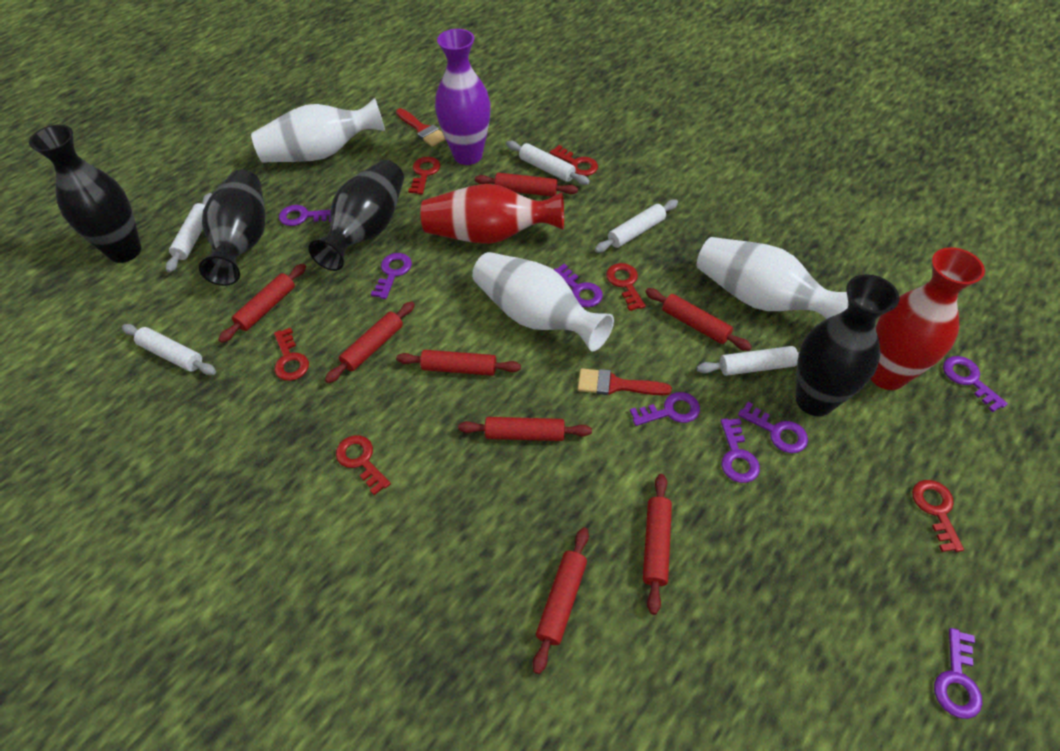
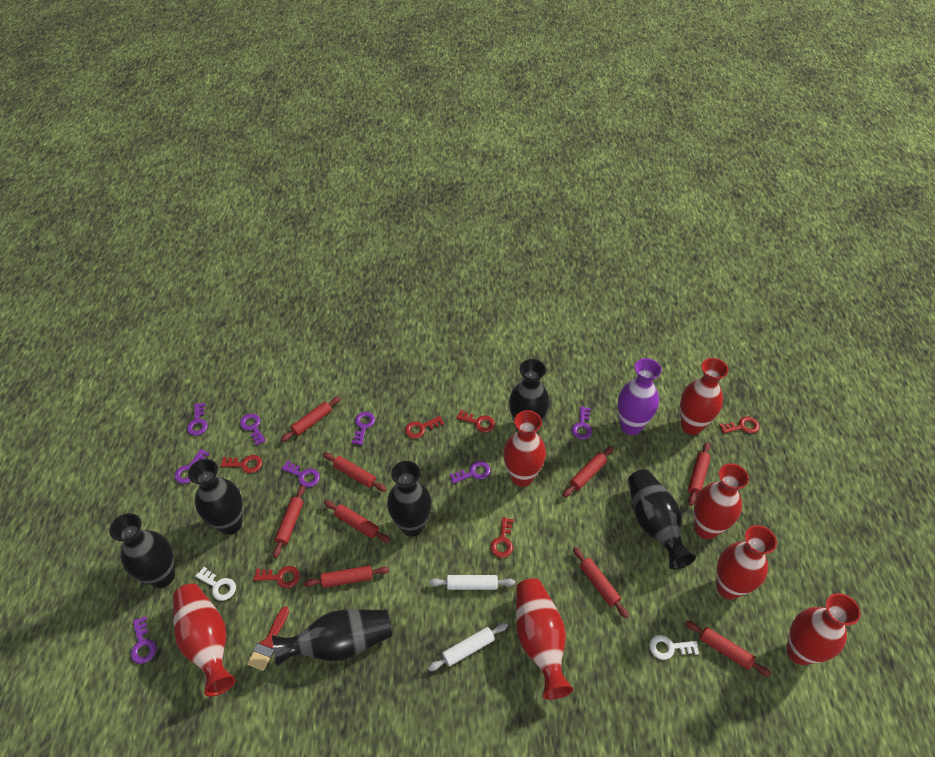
black vase: 4 -> 6
red brush: 2 -> 1
red rolling pin: 8 -> 9
red vase: 2 -> 7
white key: 0 -> 2
white rolling pin: 5 -> 2
white vase: 3 -> 0

